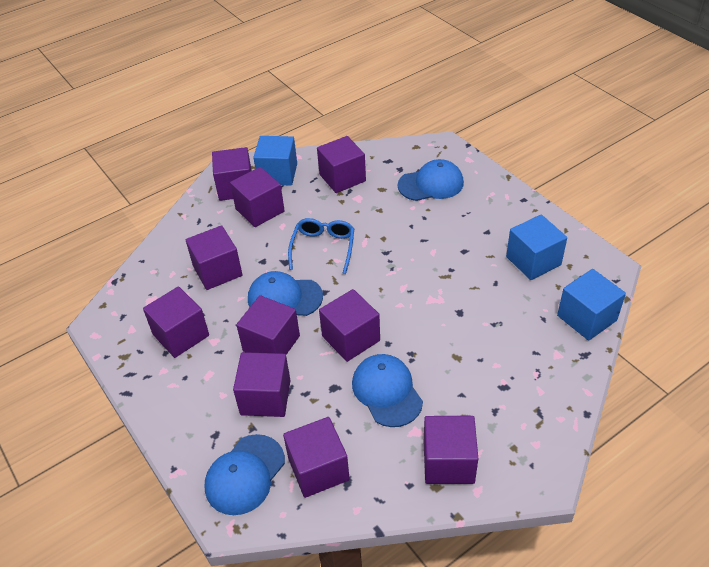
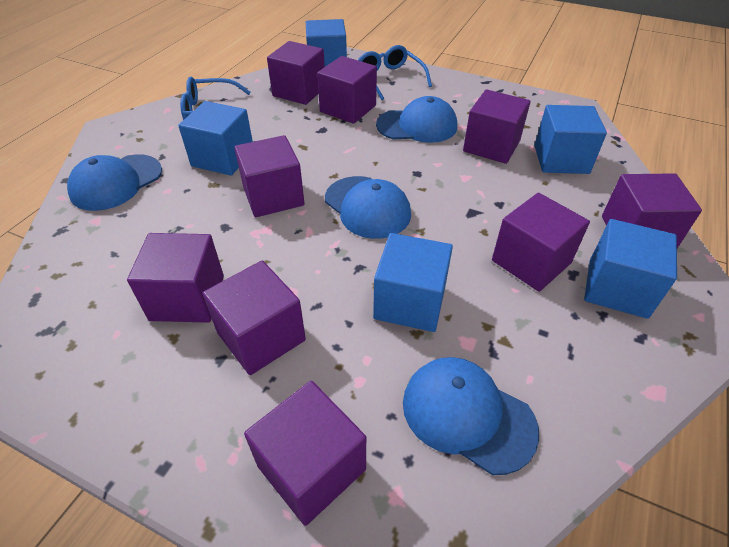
blue cube: 3 -> 5
blue glasses: 1 -> 2
purple cube: 10 -> 9

